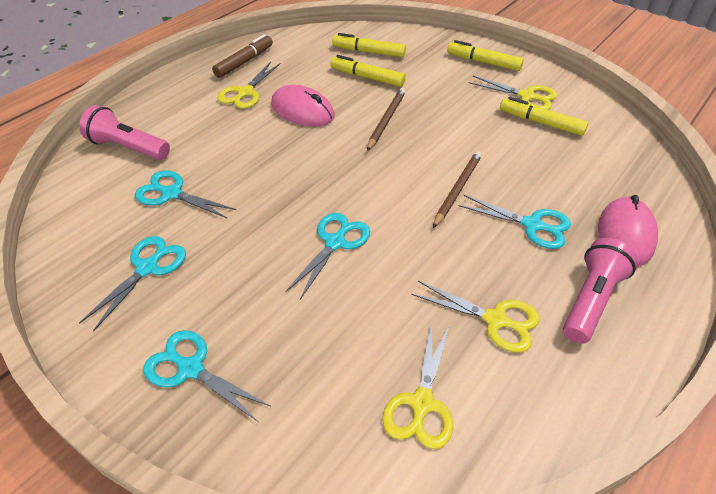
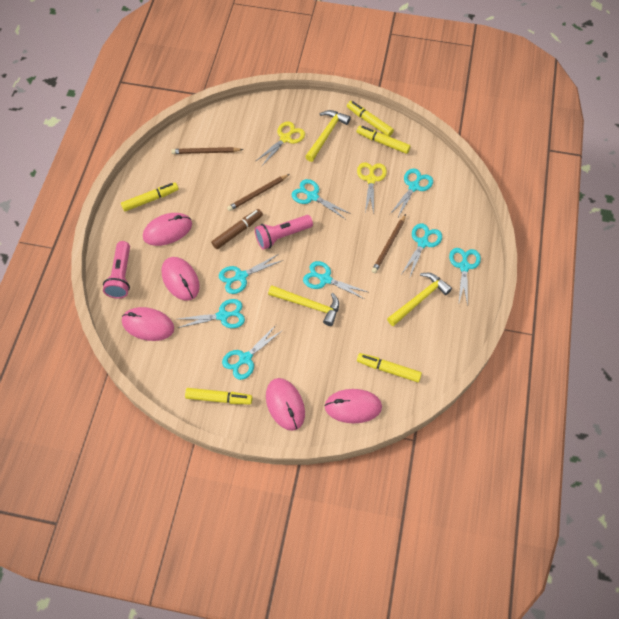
brown pencil: 2 -> 3
pink mouse: 2 -> 5
turquoise scissors: 5 -> 8
yellow hammer: 0 -> 3
yellow marker: 4 -> 5
yellow scissors: 4 -> 2

